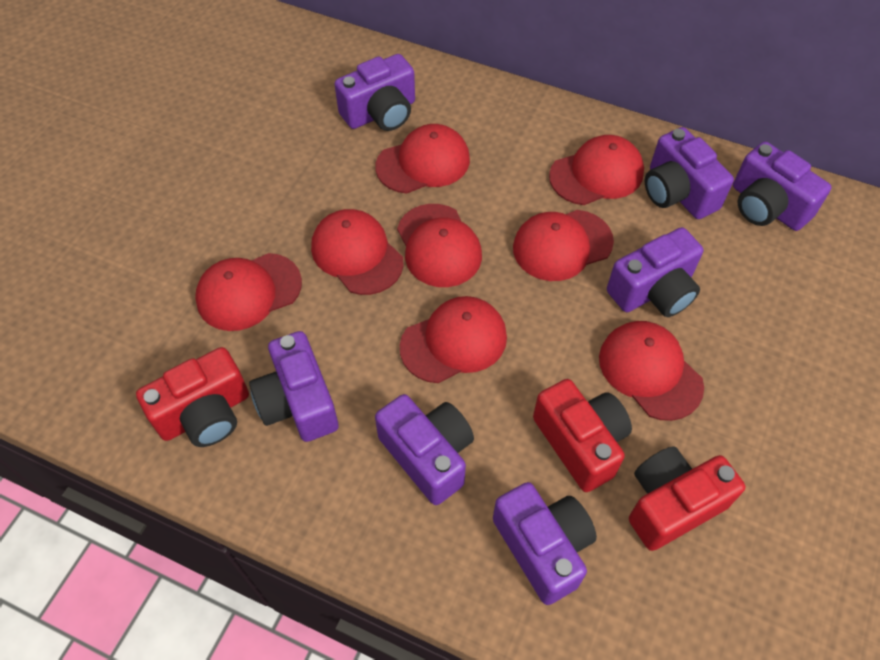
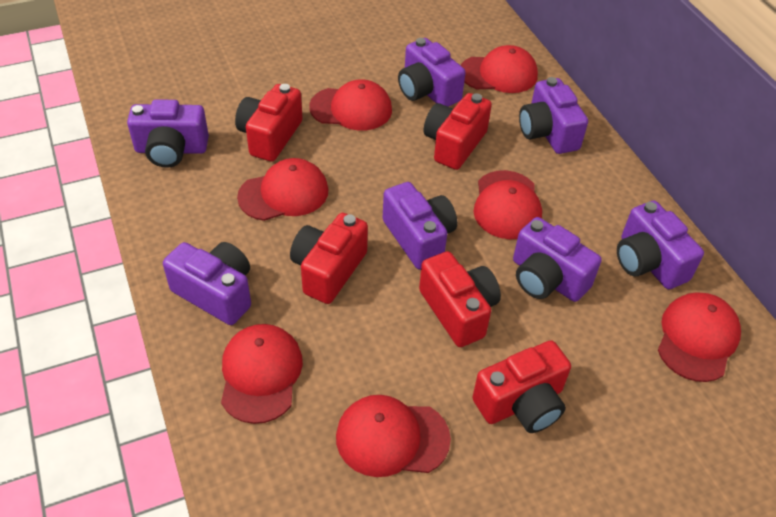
red camera: 3 -> 5
red cap: 8 -> 7

